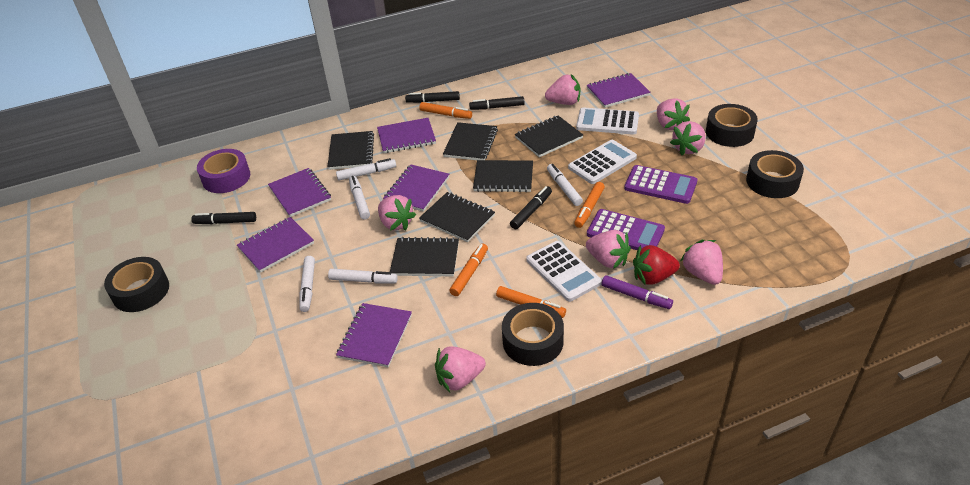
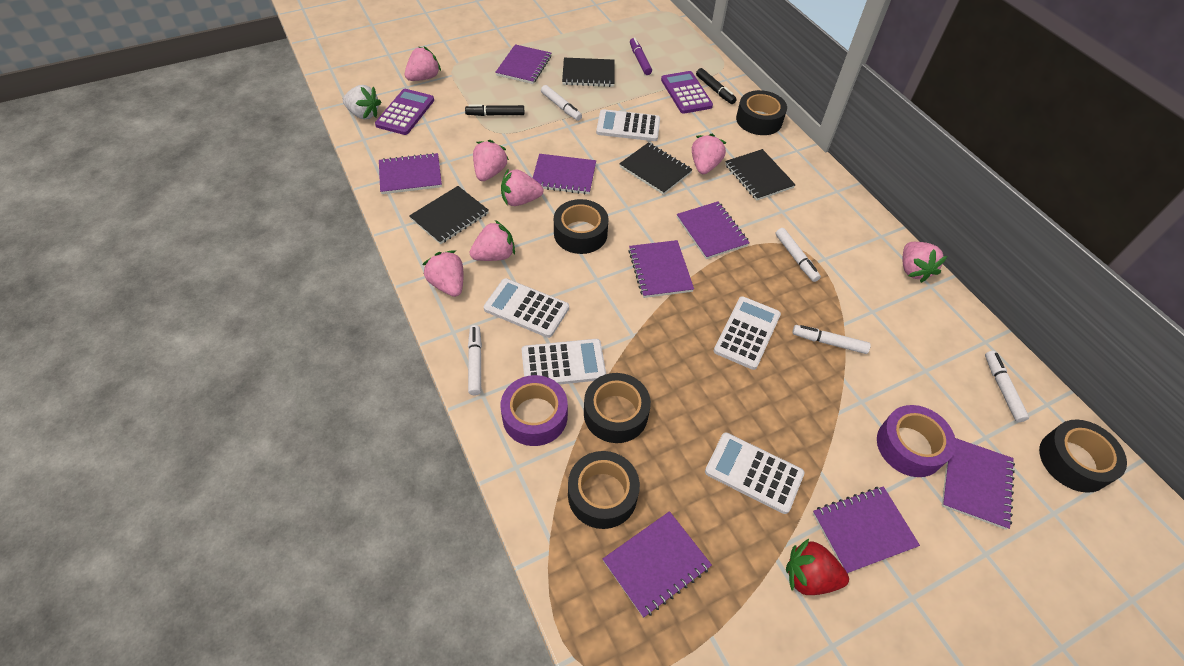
black marker: 4 -> 2
black notebook: 6 -> 4
black tape: 4 -> 5
orange marker: 4 -> 0
purple notebook: 6 -> 8
purple tape: 1 -> 2
white calculator: 3 -> 5
white strawberry: 0 -> 1

